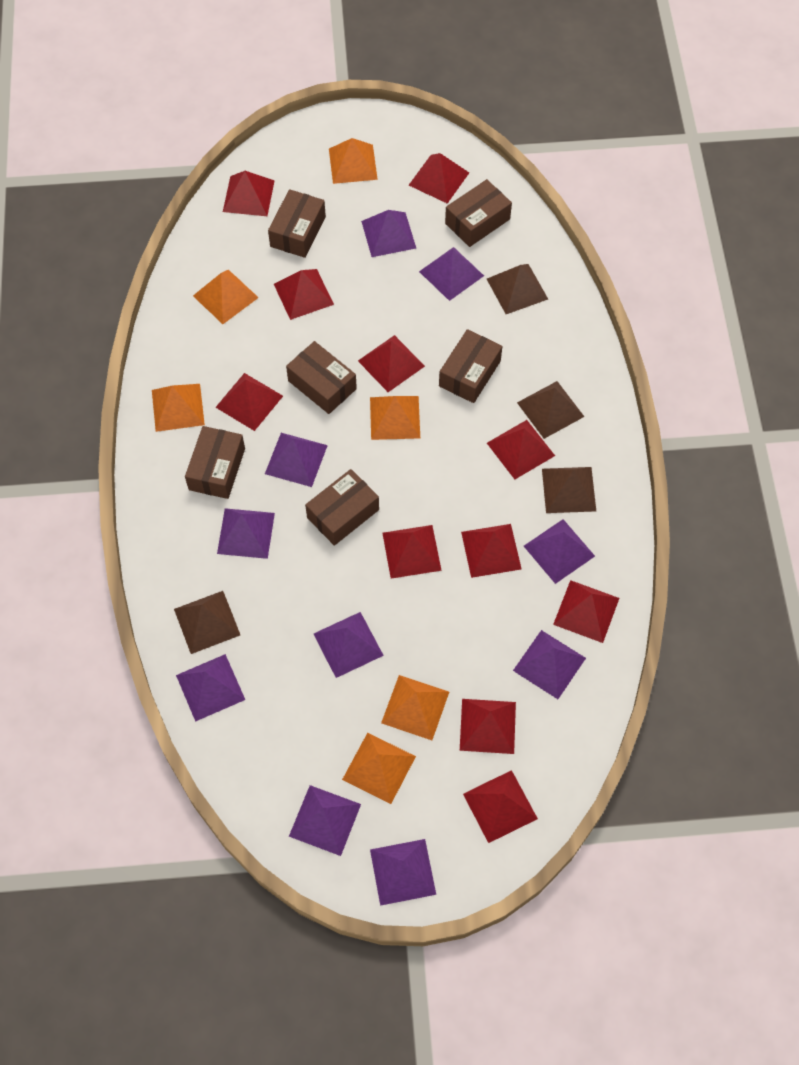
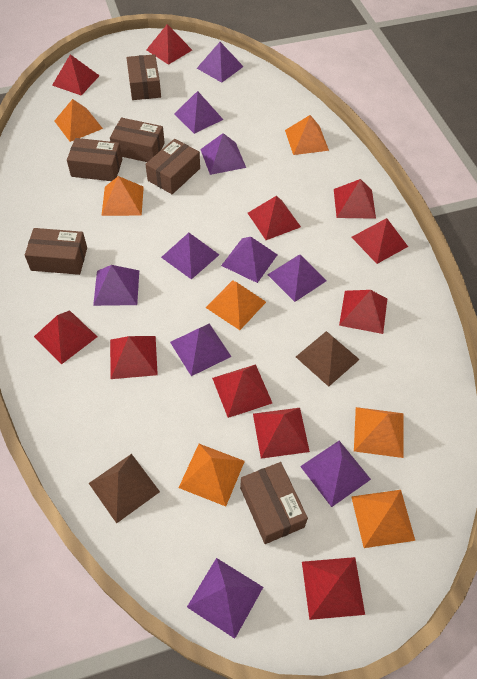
brown pyramid: 4 -> 2
orange pyramid: 6 -> 7

